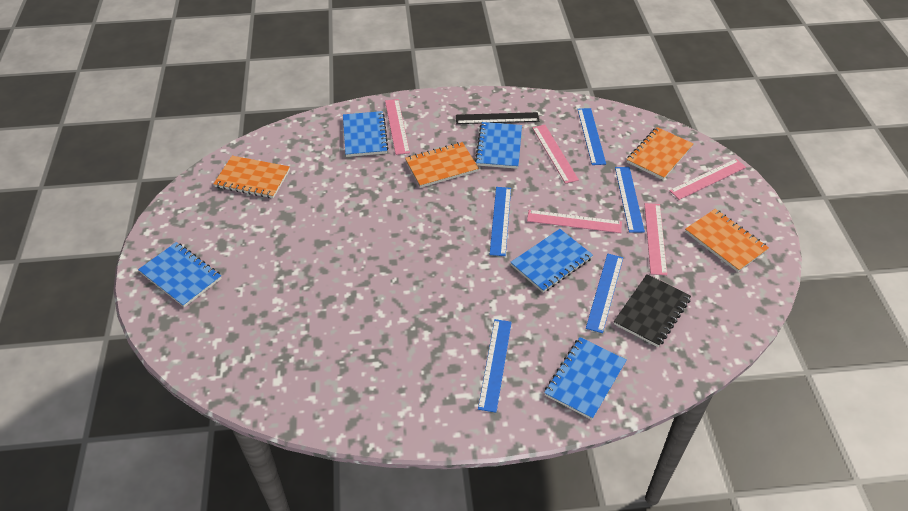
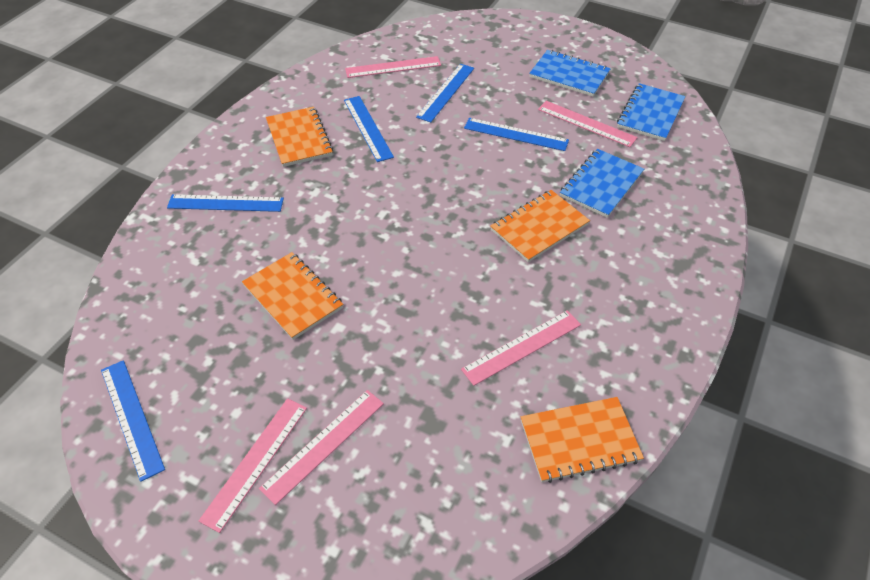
black notebook: 1 -> 0
black ruler: 1 -> 0
blue notebook: 5 -> 3

